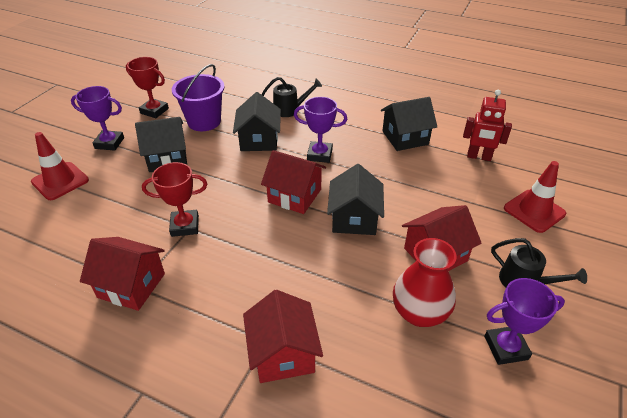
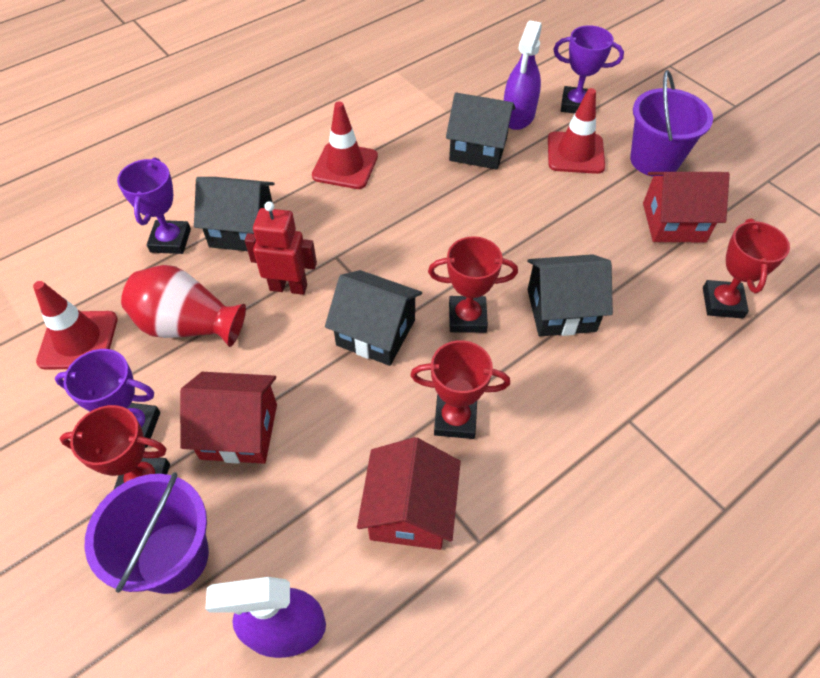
black watering can: 2 -> 0
purple bucket: 1 -> 2
purple spray bottle: 0 -> 2
red house: 4 -> 3
red traffic cone: 2 -> 3
red trophy: 2 -> 4

